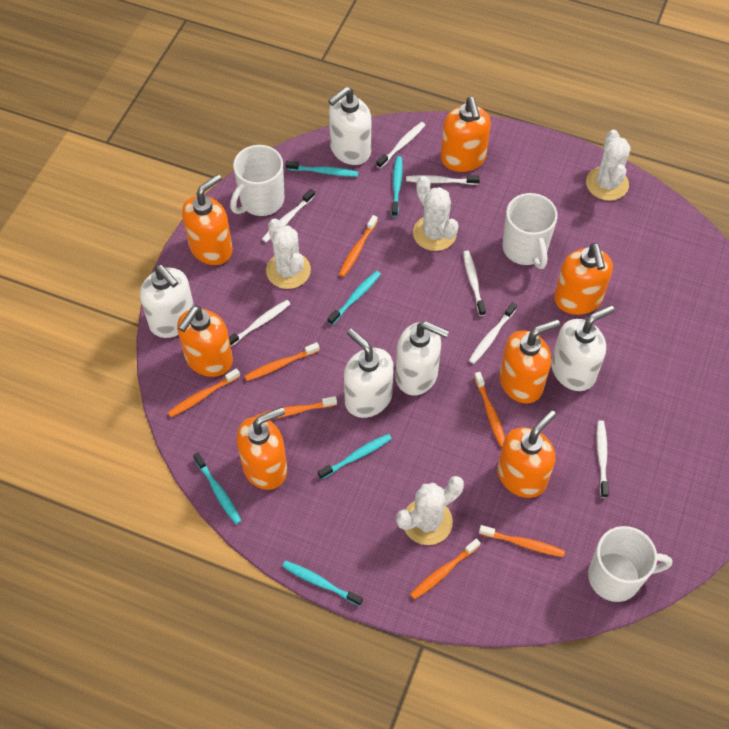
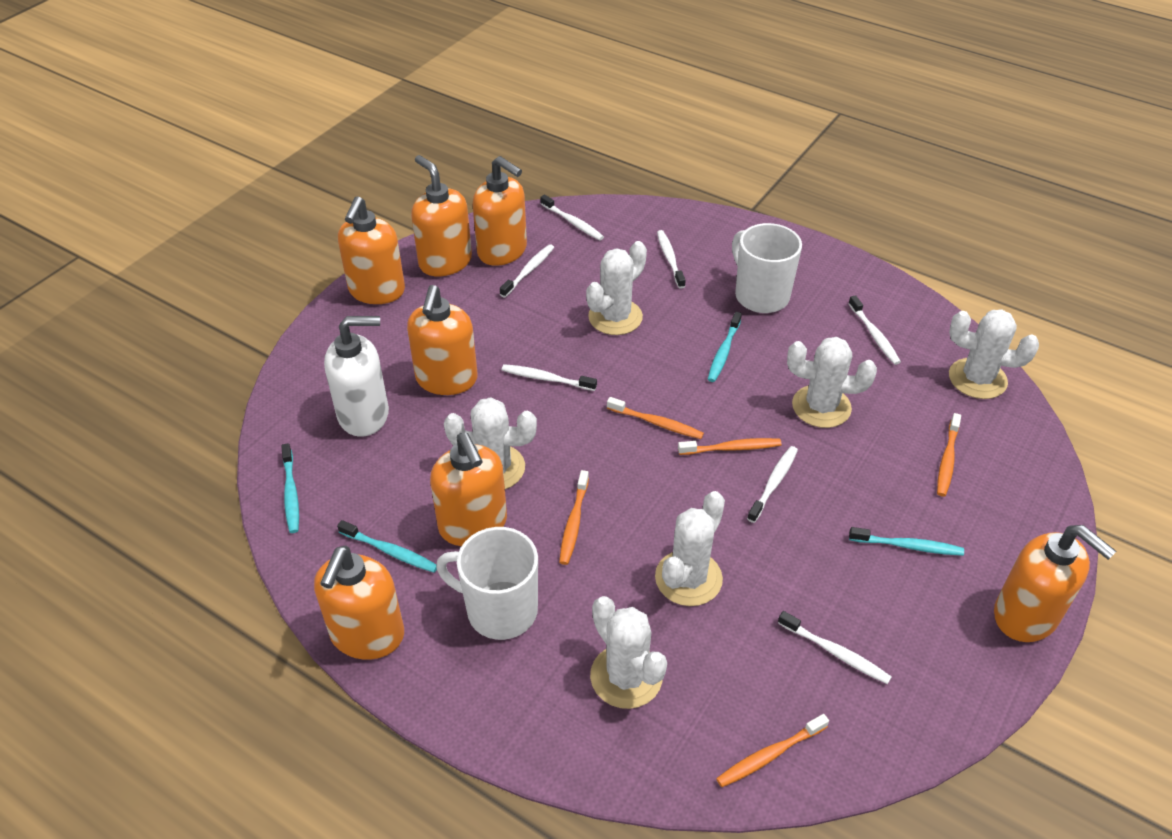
orange toothbrush: 7 -> 5
turquoise toothbrush: 6 -> 4
white cactus: 4 -> 6
white mug: 3 -> 2
white soap dispenser: 5 -> 1

